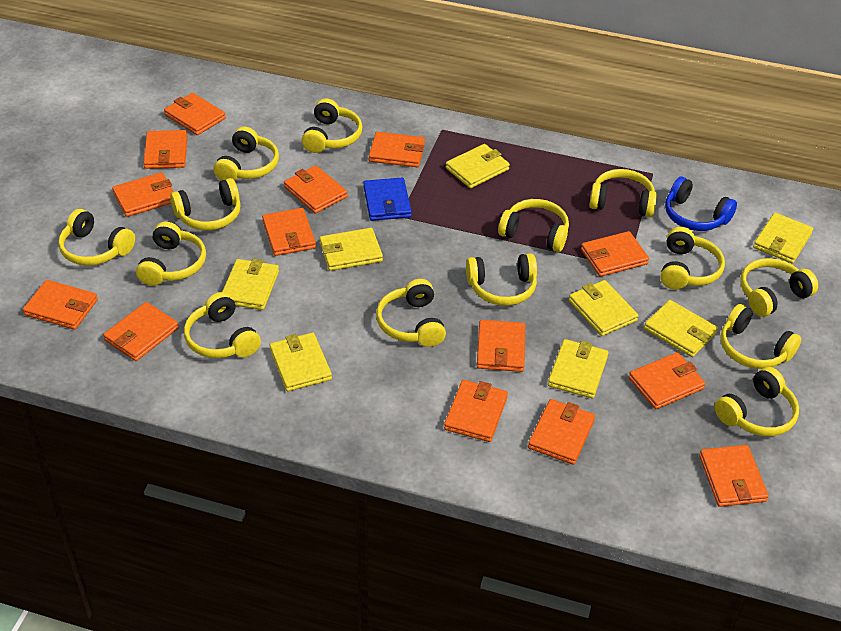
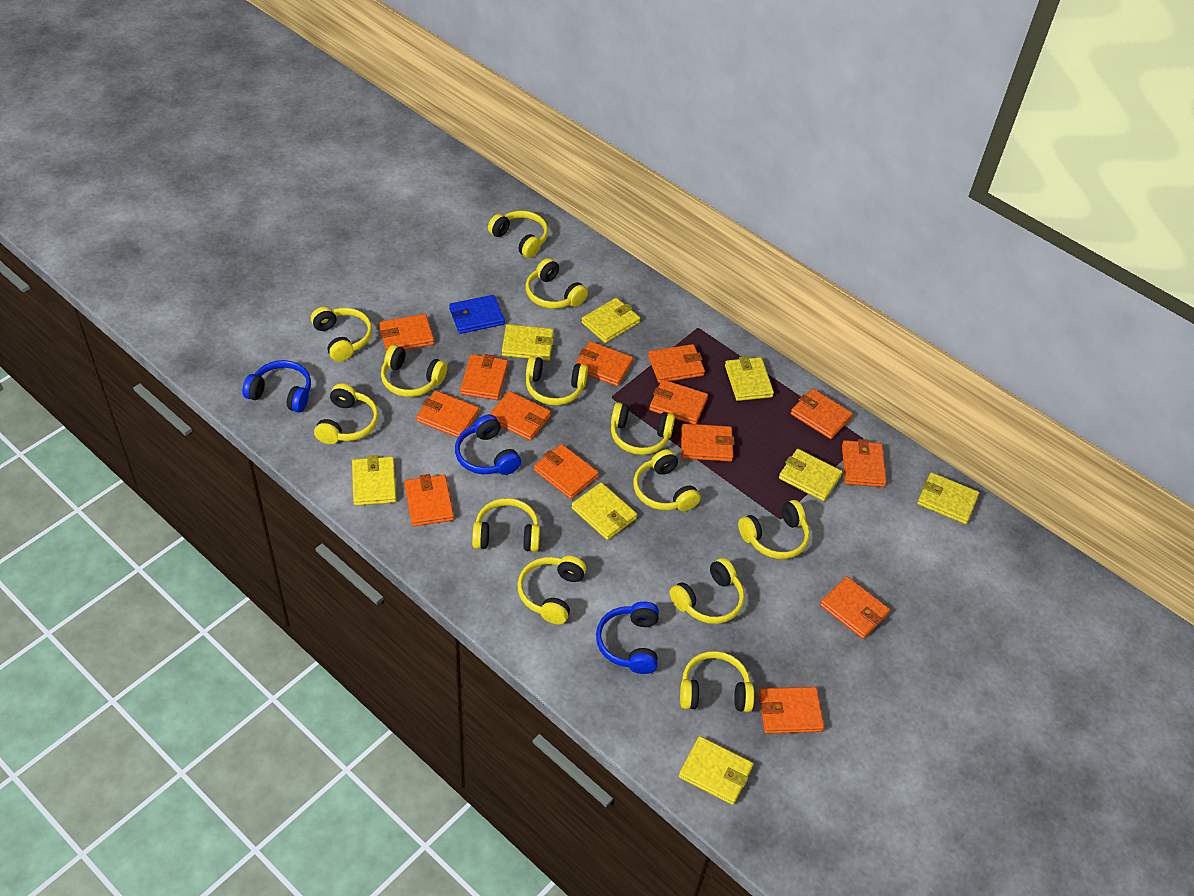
blue headphones: 1 -> 3
yellow headphones: 14 -> 13

